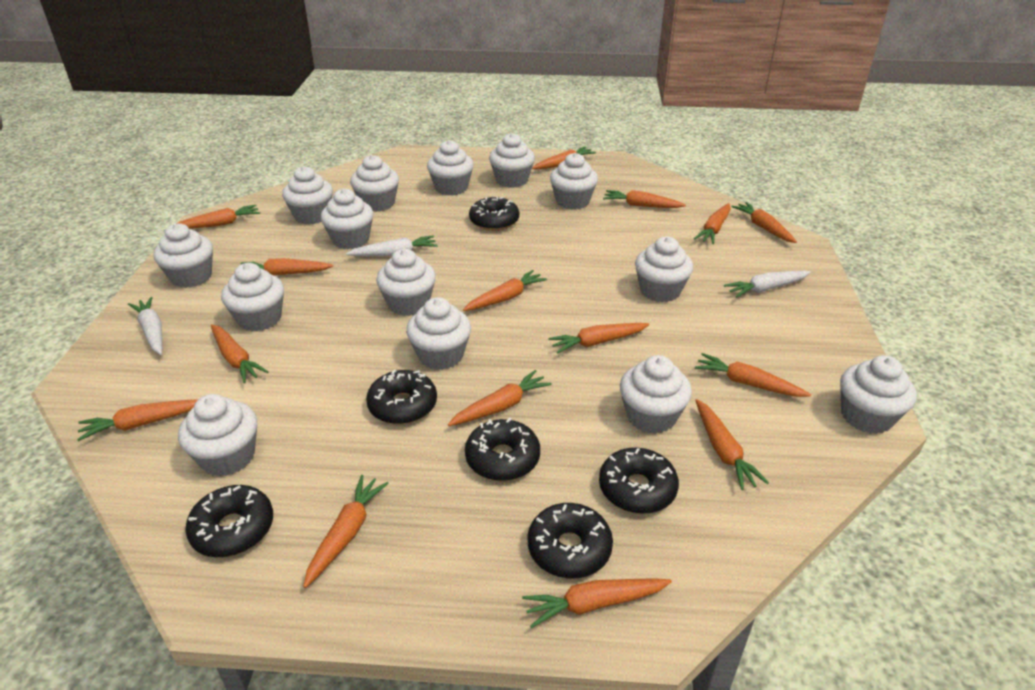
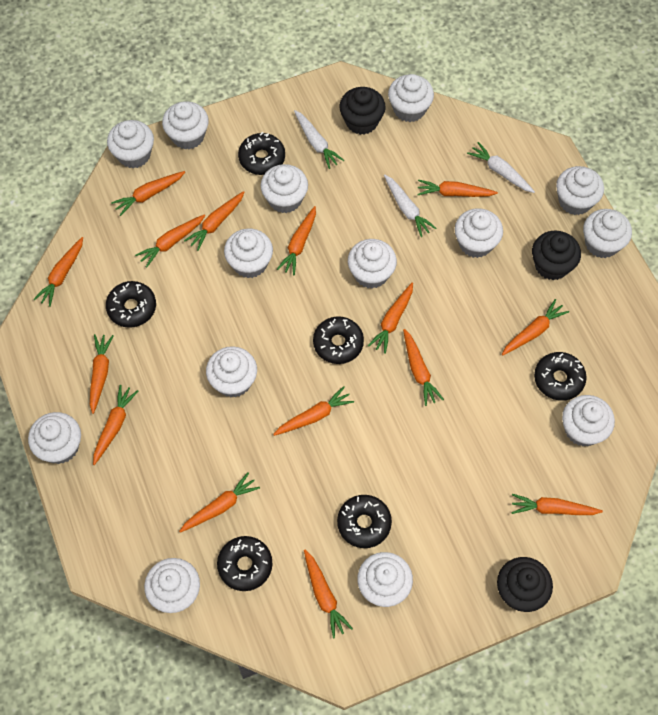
black cupcake: 0 -> 3

